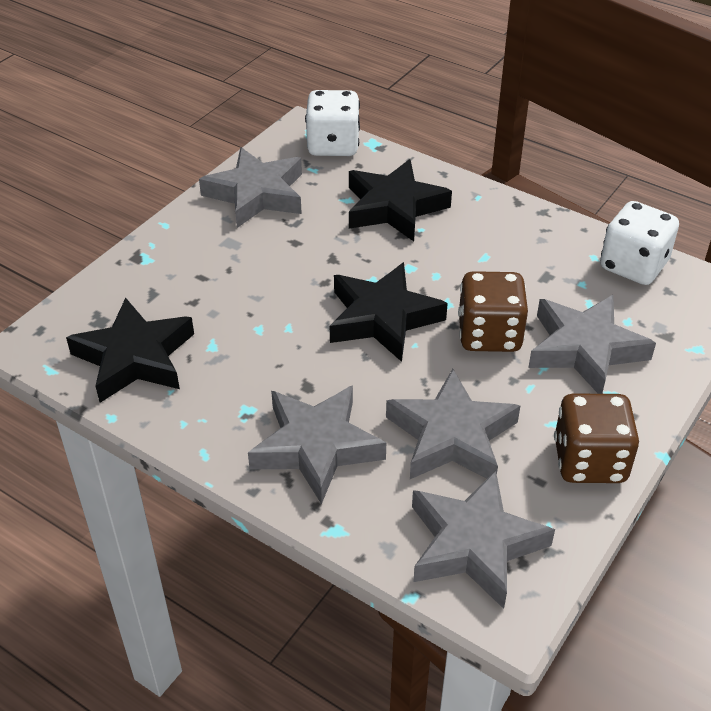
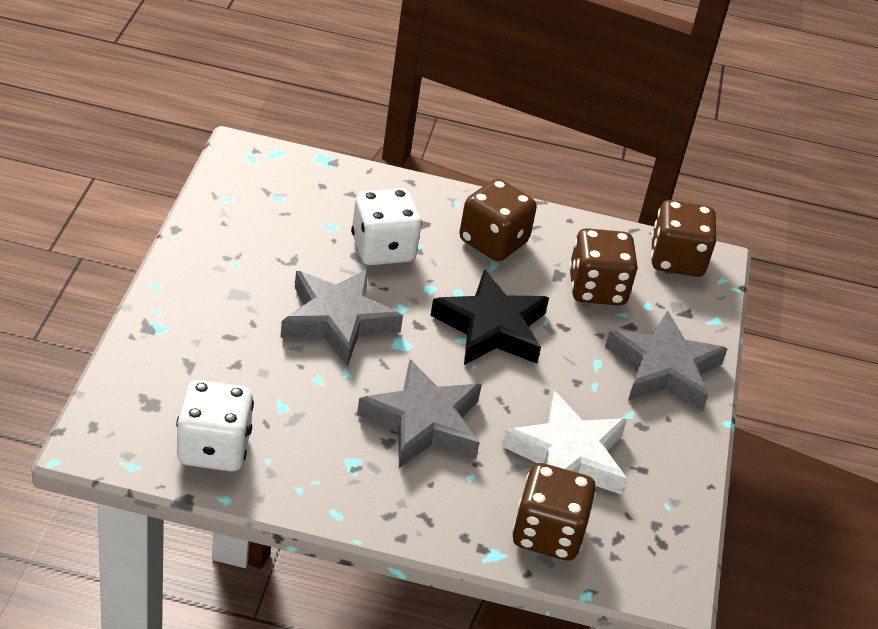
black star: 3 -> 1
brown dice: 2 -> 4
grey star: 5 -> 3
white star: 0 -> 1

